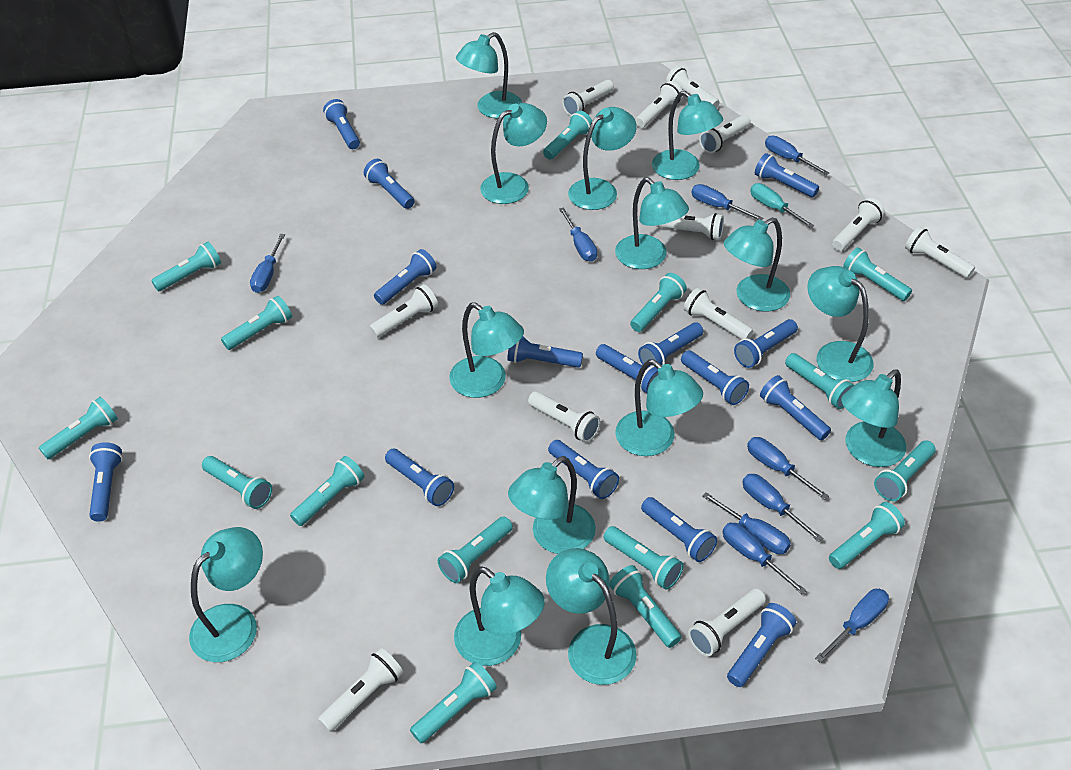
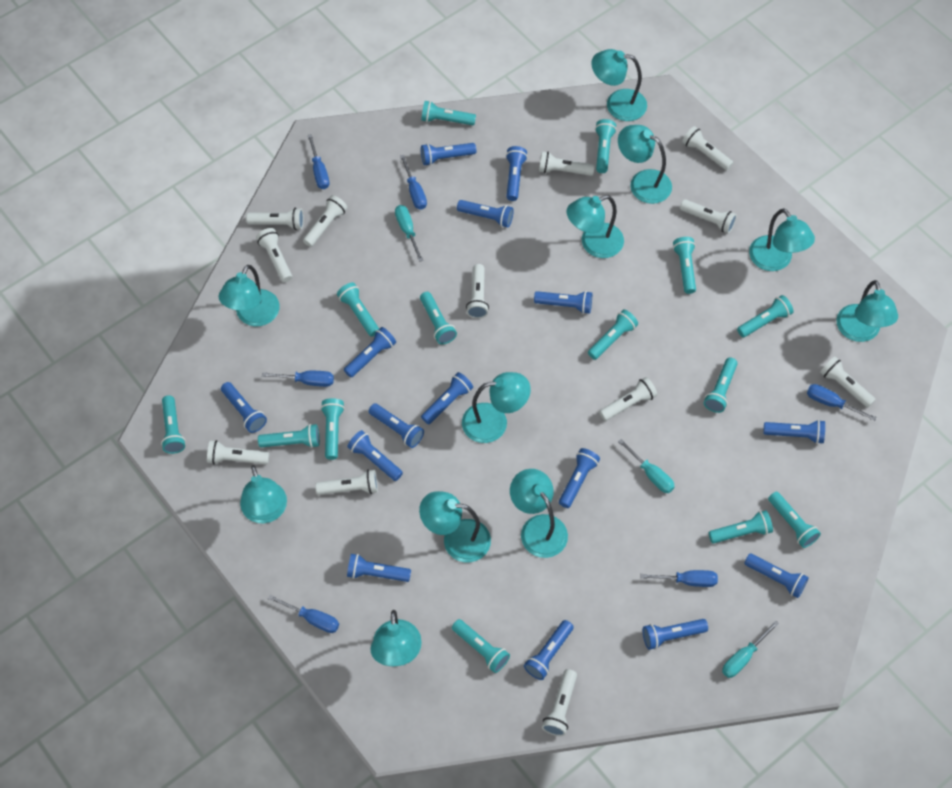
blue screwdriver: 9 -> 6
turquoise flashlight: 15 -> 14
turquoise lamp: 14 -> 11
turquoise screwdriver: 1 -> 3

